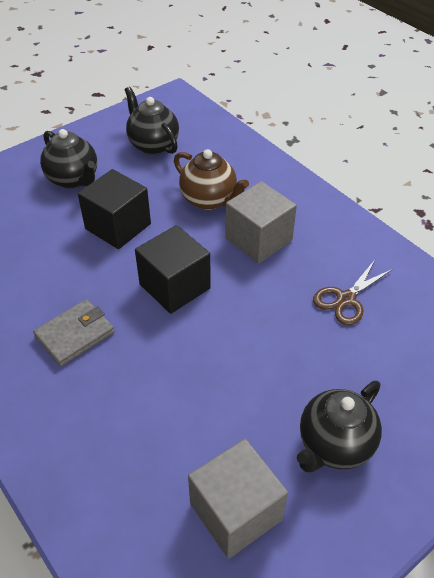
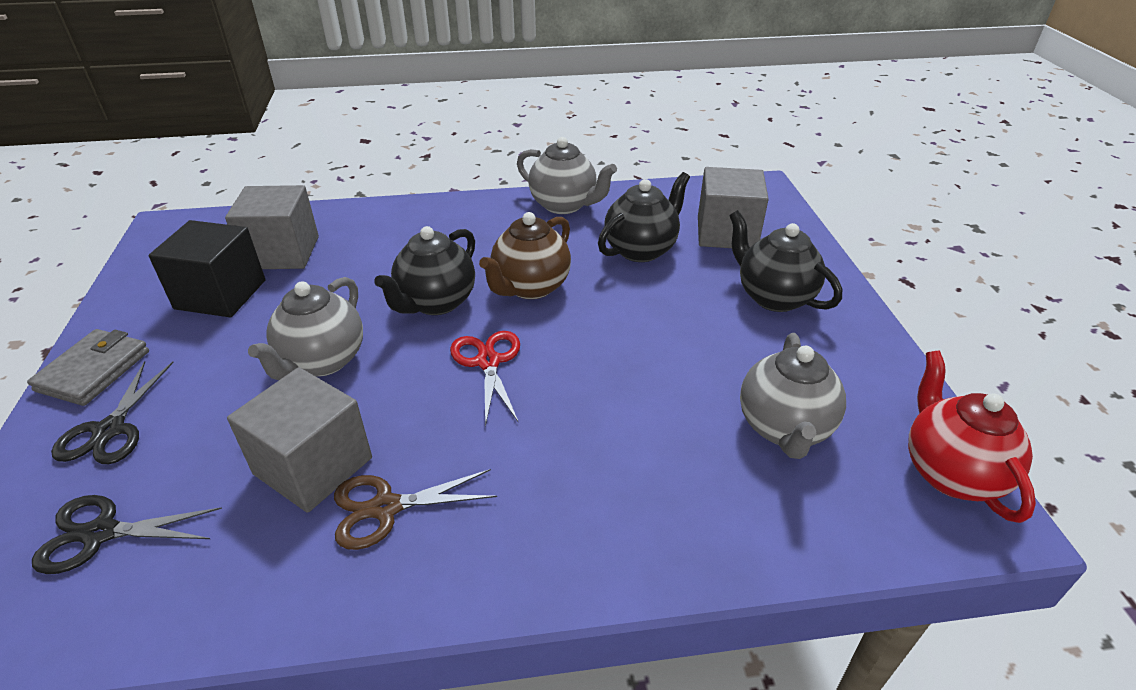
black cube: 2 -> 1
black scissors: 0 -> 2
grey cube: 2 -> 3
grey teapot: 0 -> 3
red scissors: 0 -> 1
red teapot: 0 -> 1

